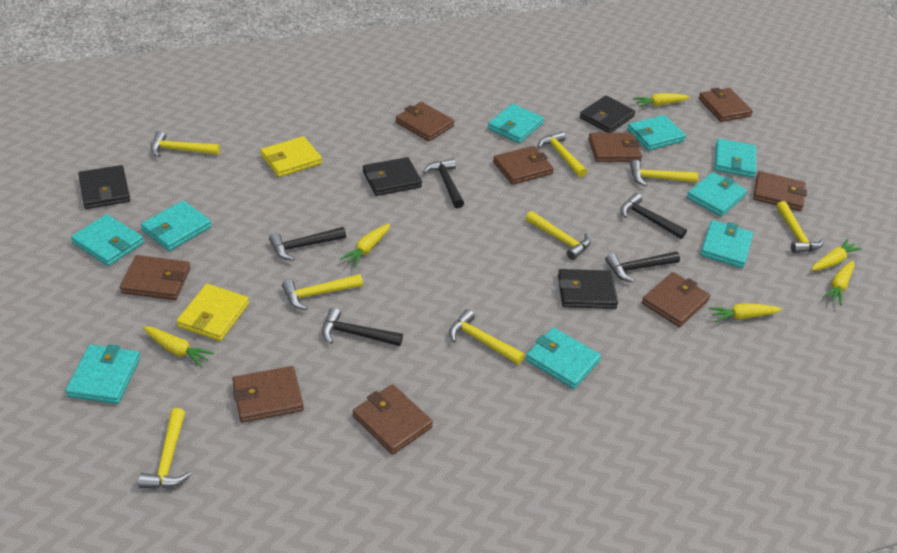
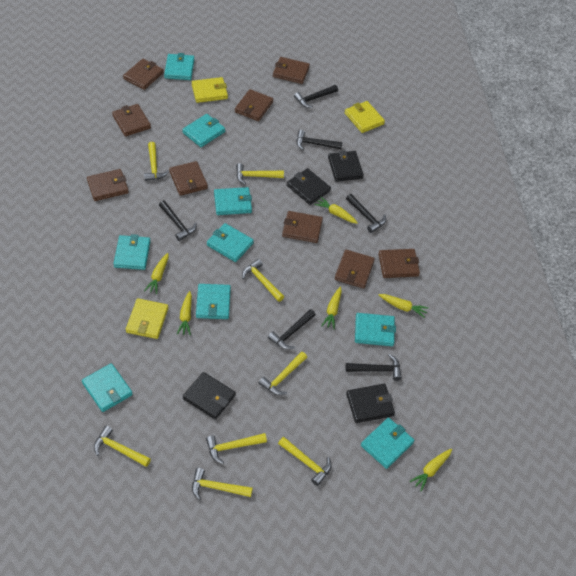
black hammer: 5 -> 6
yellow wallet: 2 -> 3

